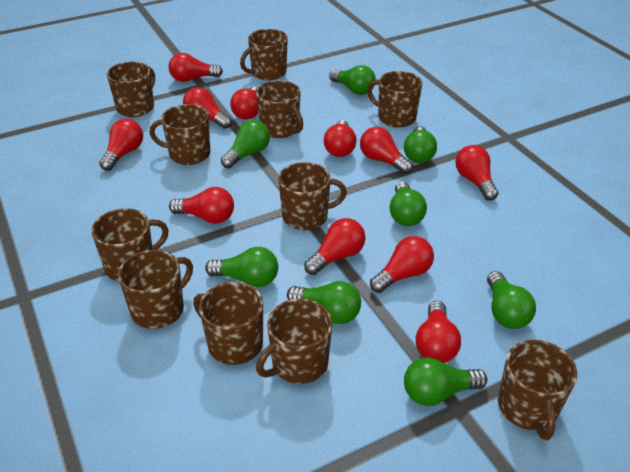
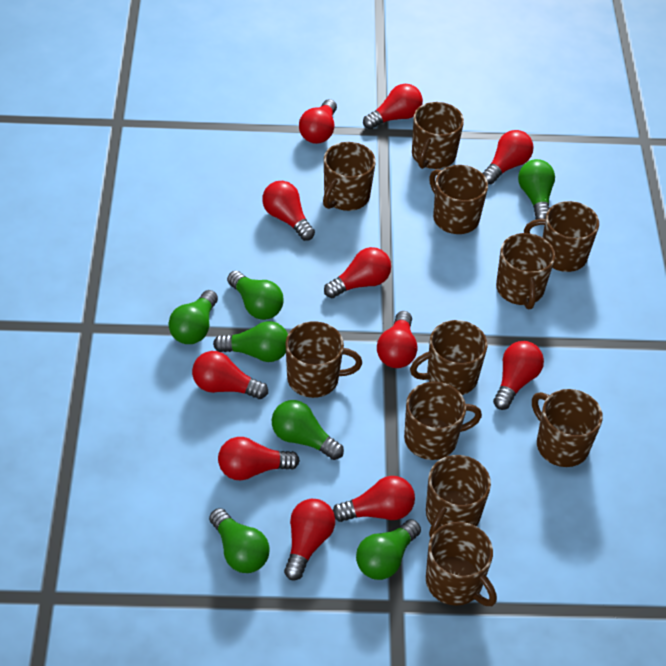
green light bulb: 8 -> 7

